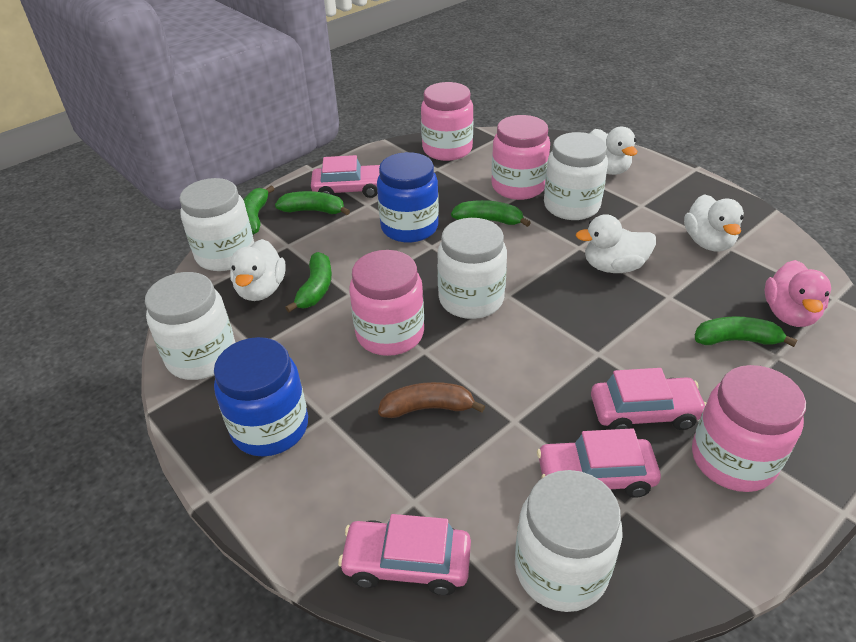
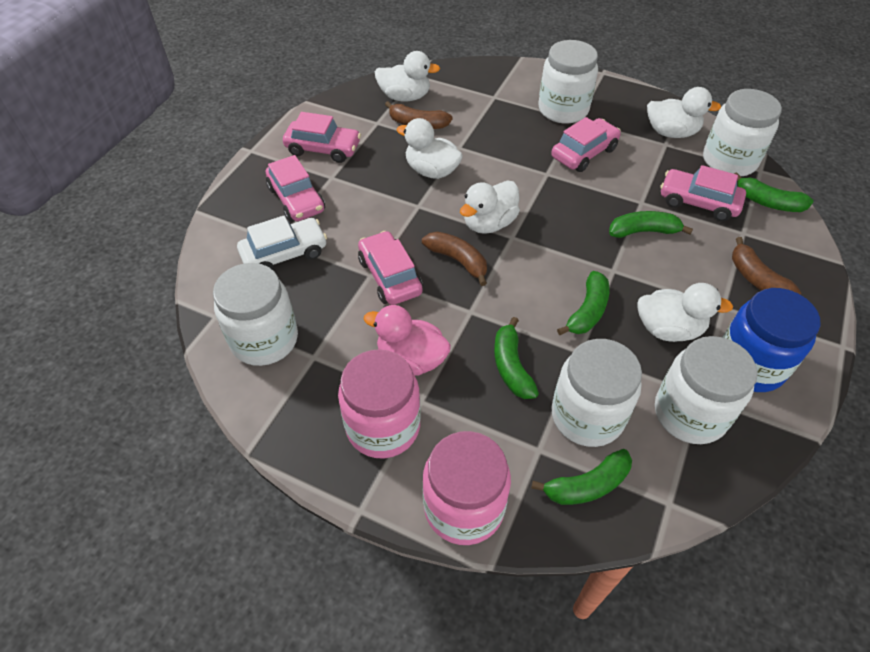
blue jar: 2 -> 1
brown banana: 1 -> 3
pink car: 4 -> 5
pink jar: 4 -> 2
white car: 0 -> 1
white duck: 4 -> 5

